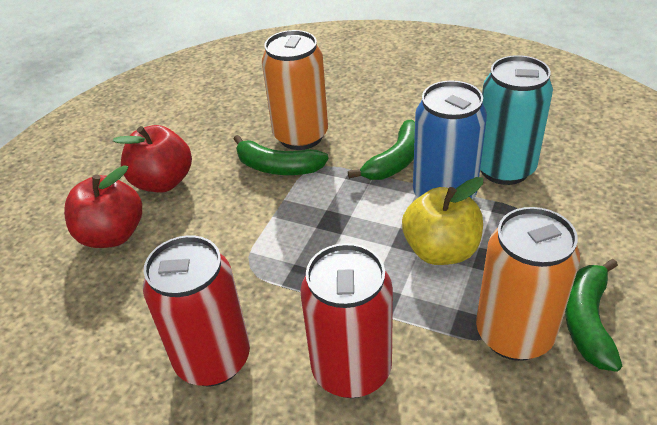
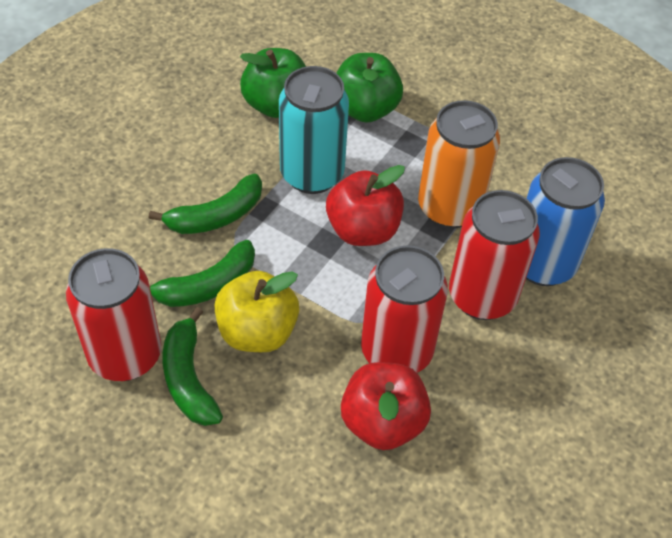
green apple: 0 -> 2
orange can: 2 -> 1
red can: 2 -> 3

